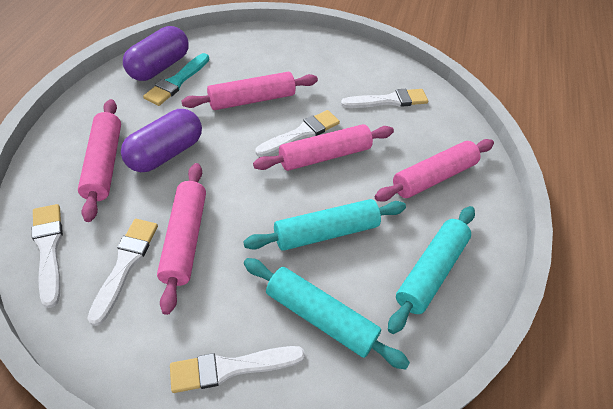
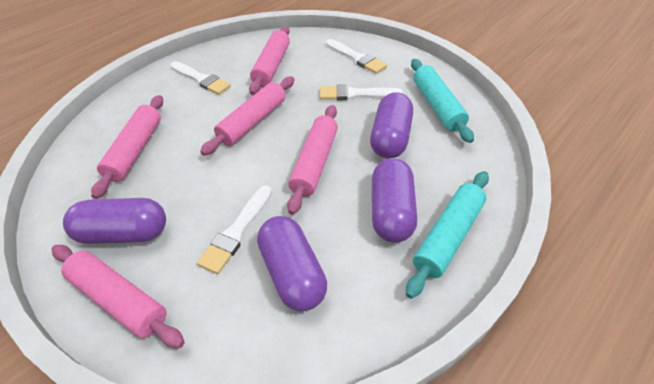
purple capsule: 2 -> 4
turquoise brush: 1 -> 0
turquoise rolling pin: 3 -> 2
white brush: 5 -> 4

